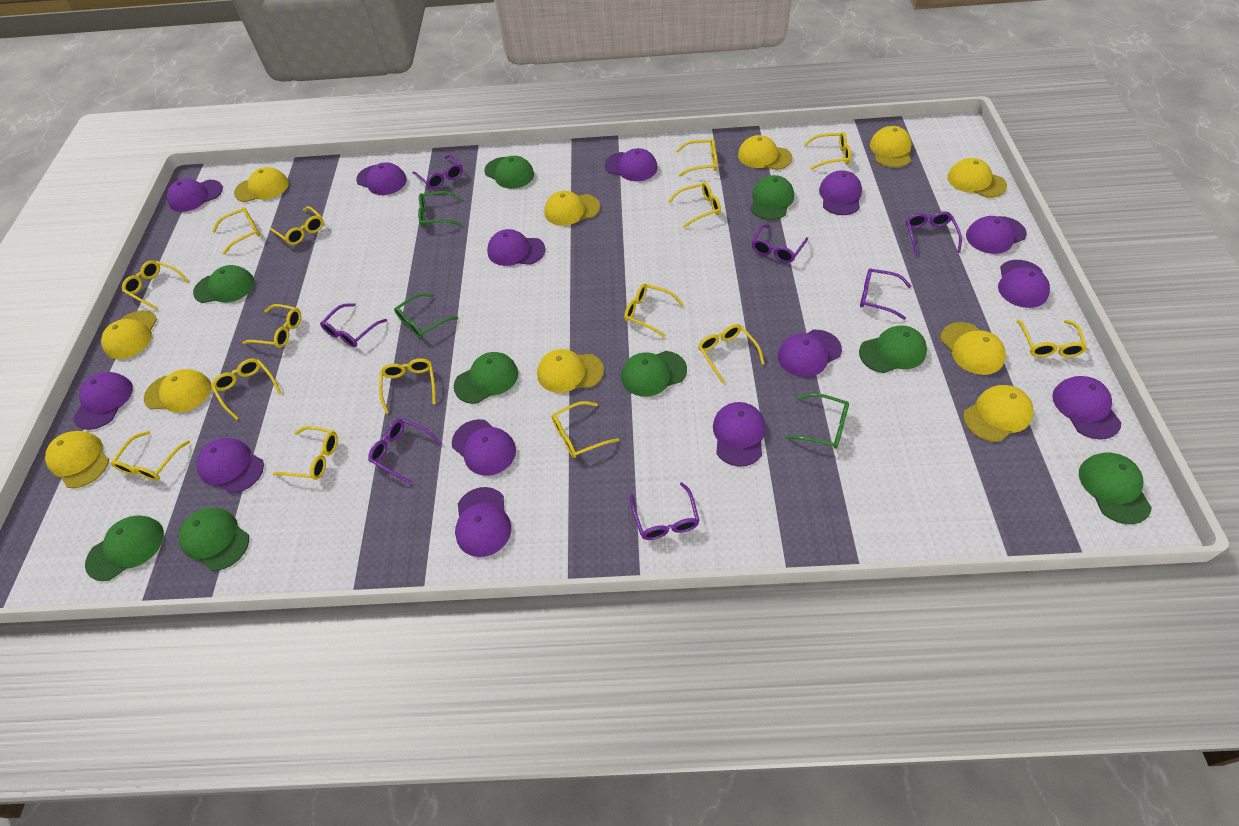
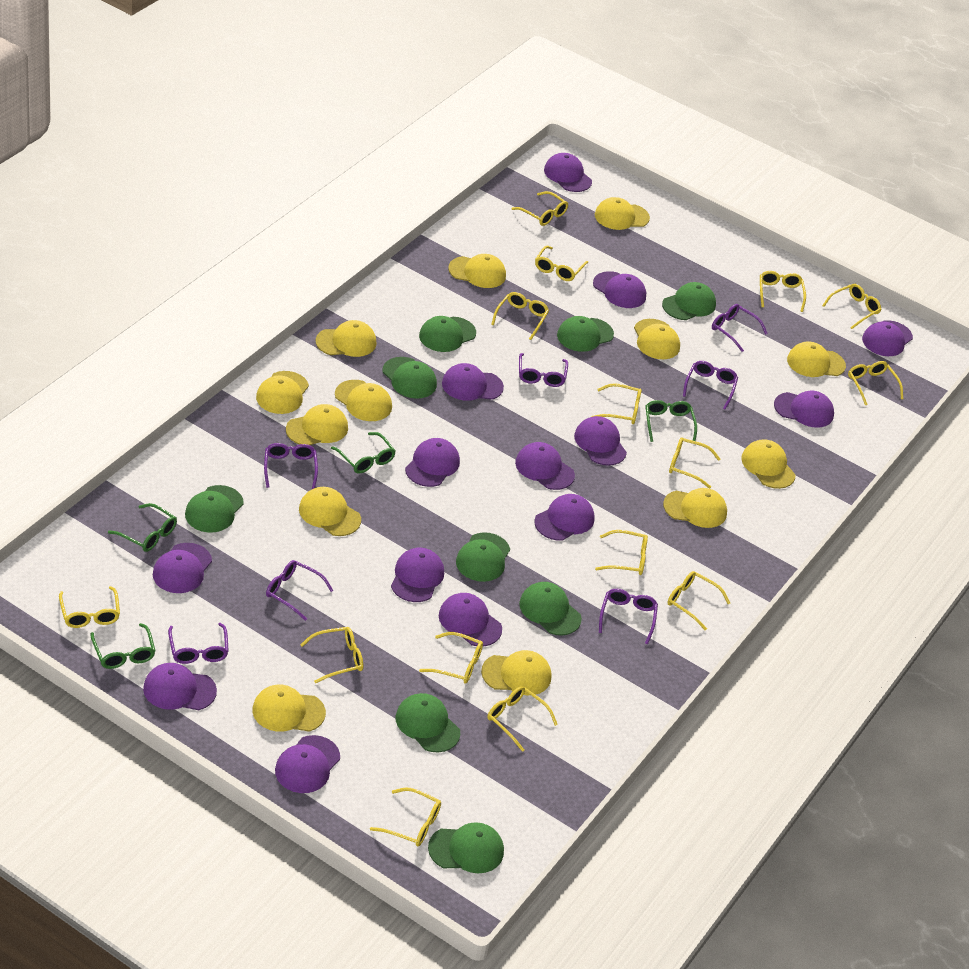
green glasses: 3 -> 4
yellow cap: 11 -> 13

